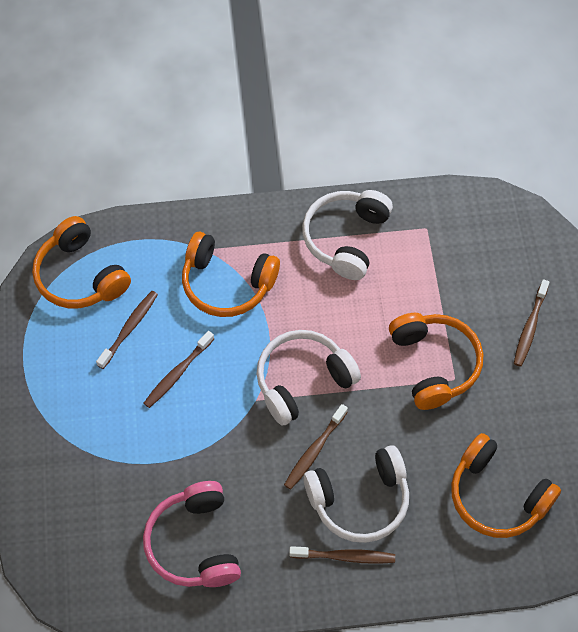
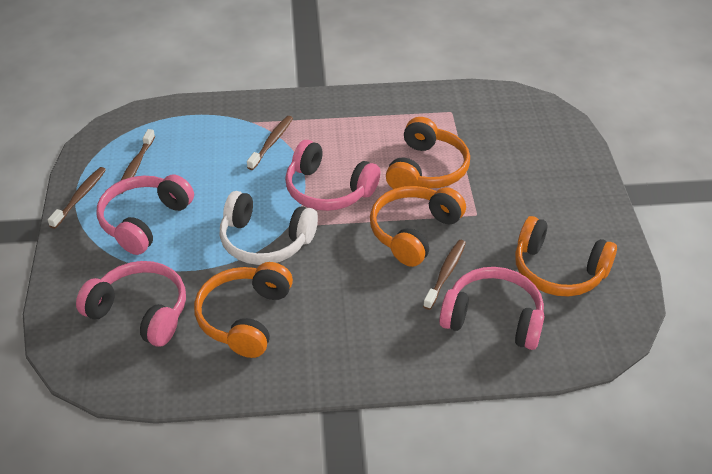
brown toothbrush: 5 -> 4
pink headphones: 1 -> 4
white headphones: 3 -> 1

